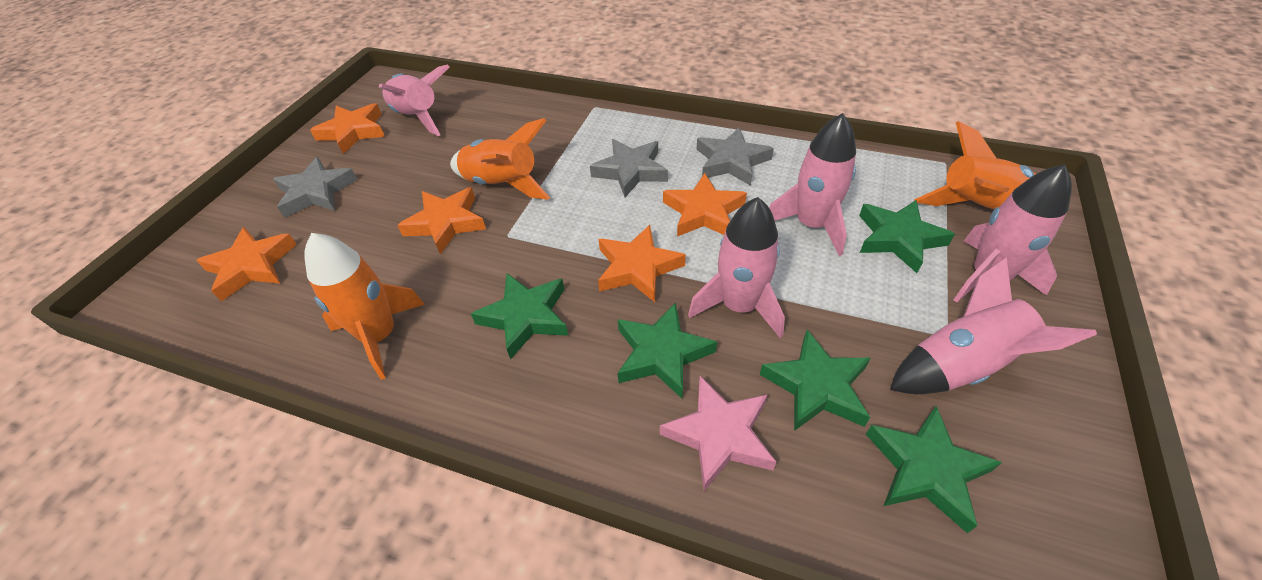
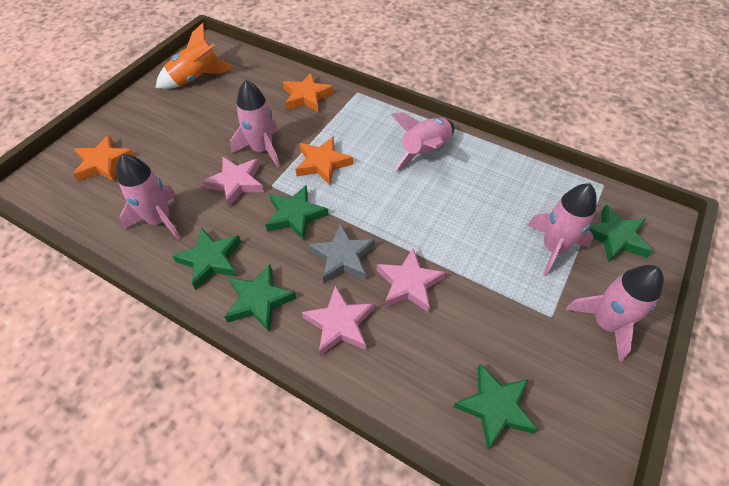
grey star: 3 -> 1
orange rocket: 3 -> 1
orange star: 5 -> 3
pink star: 1 -> 3

